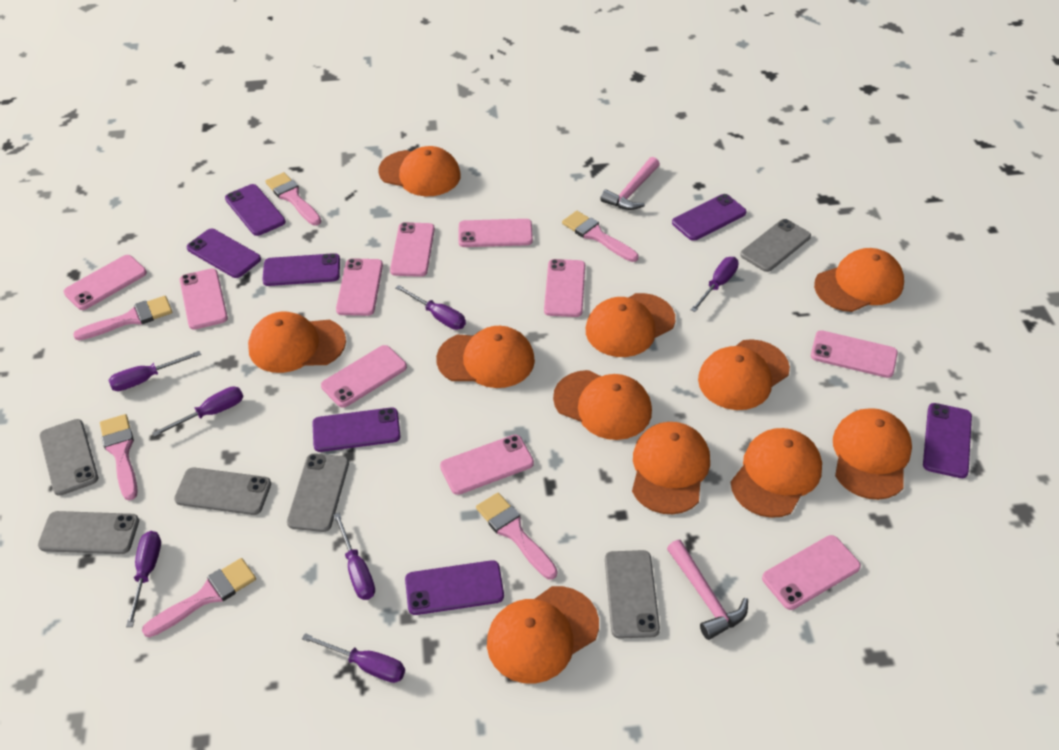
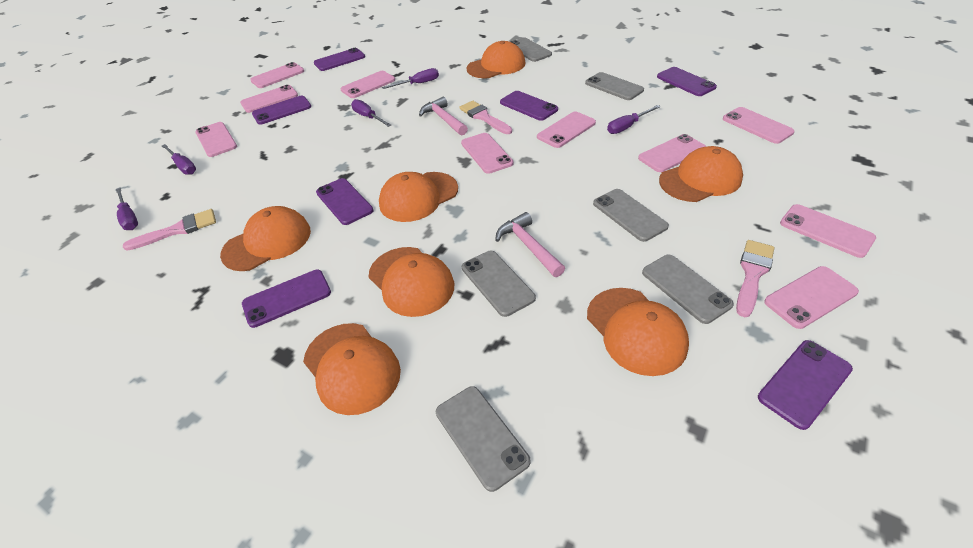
orange cap: 11 -> 7
pink brush: 6 -> 3
purple screwdriver: 7 -> 5

